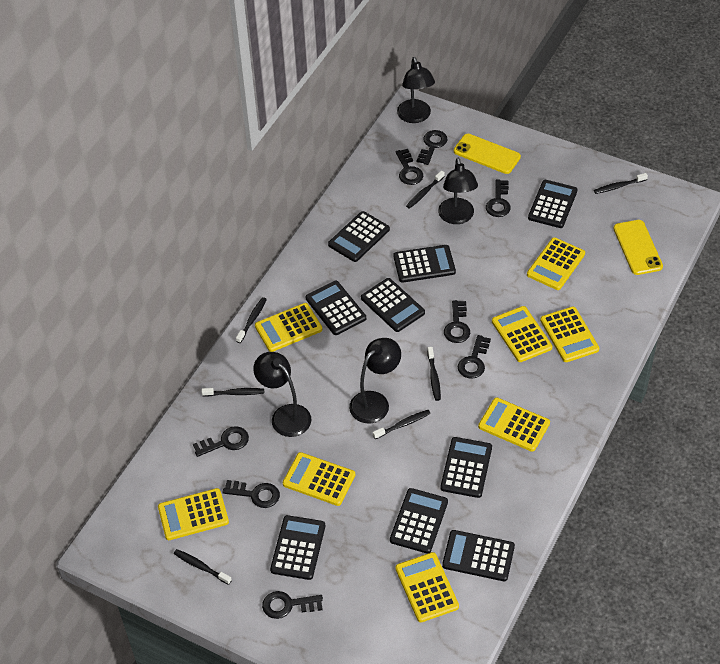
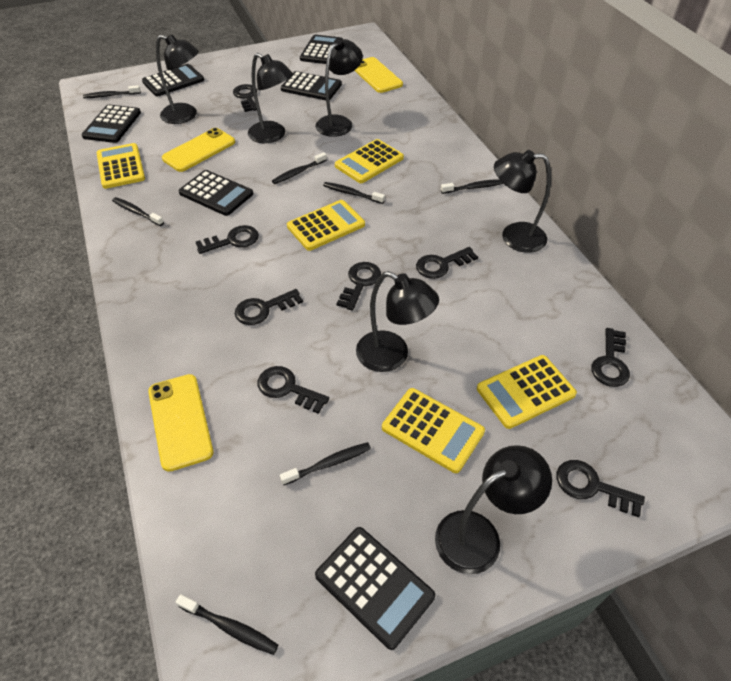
black calculator: 9 -> 6
black lamp: 4 -> 6
yellow calculator: 8 -> 5
yellow phone: 2 -> 3

